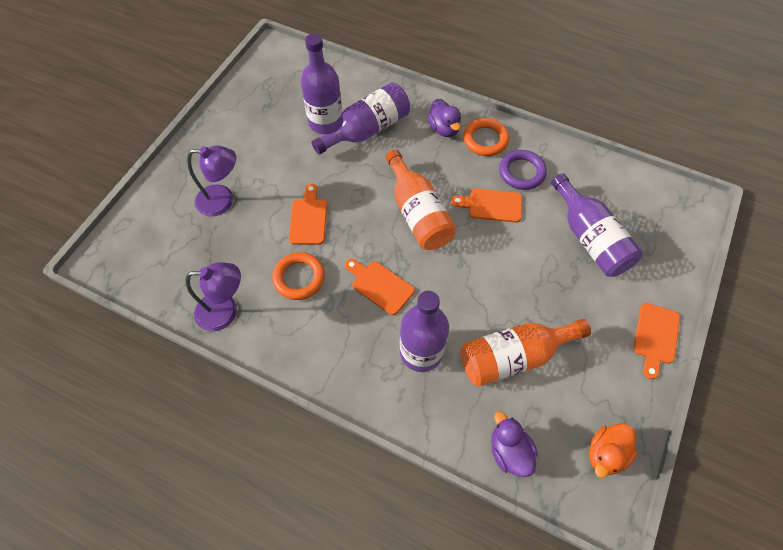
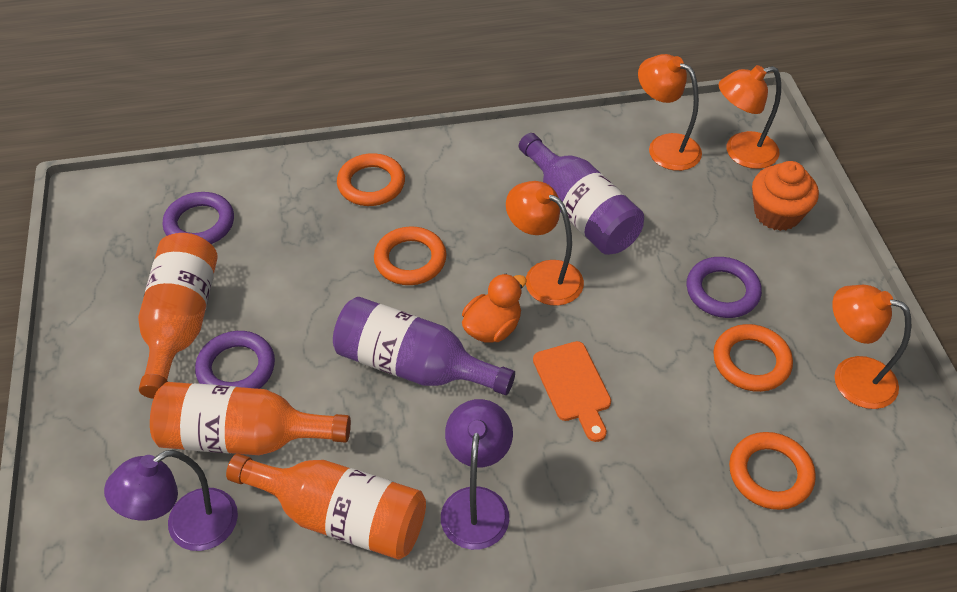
orange bottle: 2 -> 3
orange cupcake: 0 -> 1
orange cutting board: 4 -> 1
orange lamp: 0 -> 4
orange ring: 2 -> 4
purple bottle: 4 -> 2
purple duck: 2 -> 0
purple ring: 1 -> 3

